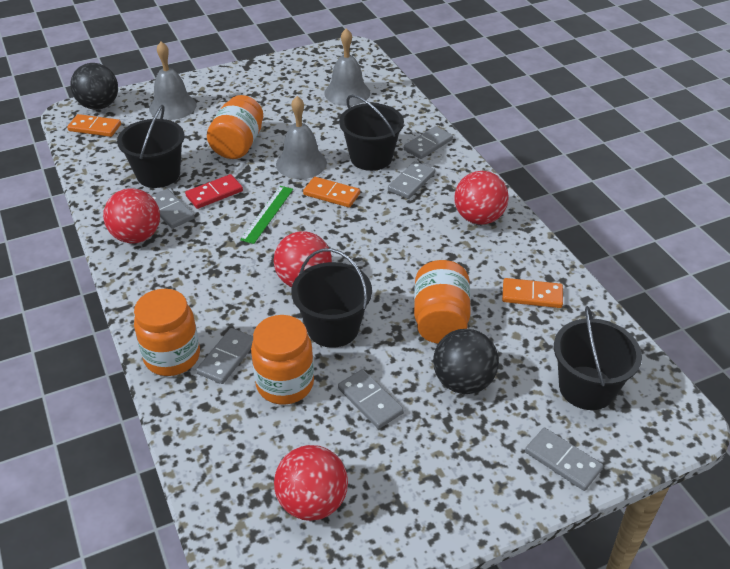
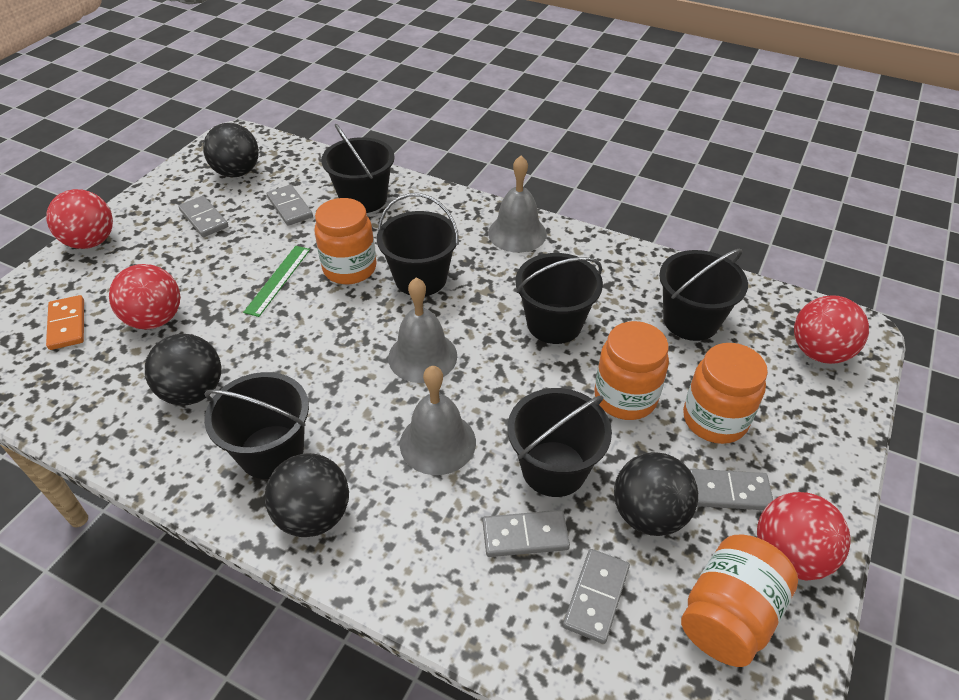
black ball: 2 -> 4
black bucket: 4 -> 6
grey domino: 6 -> 5
orange domino: 3 -> 1
red domino: 1 -> 0

